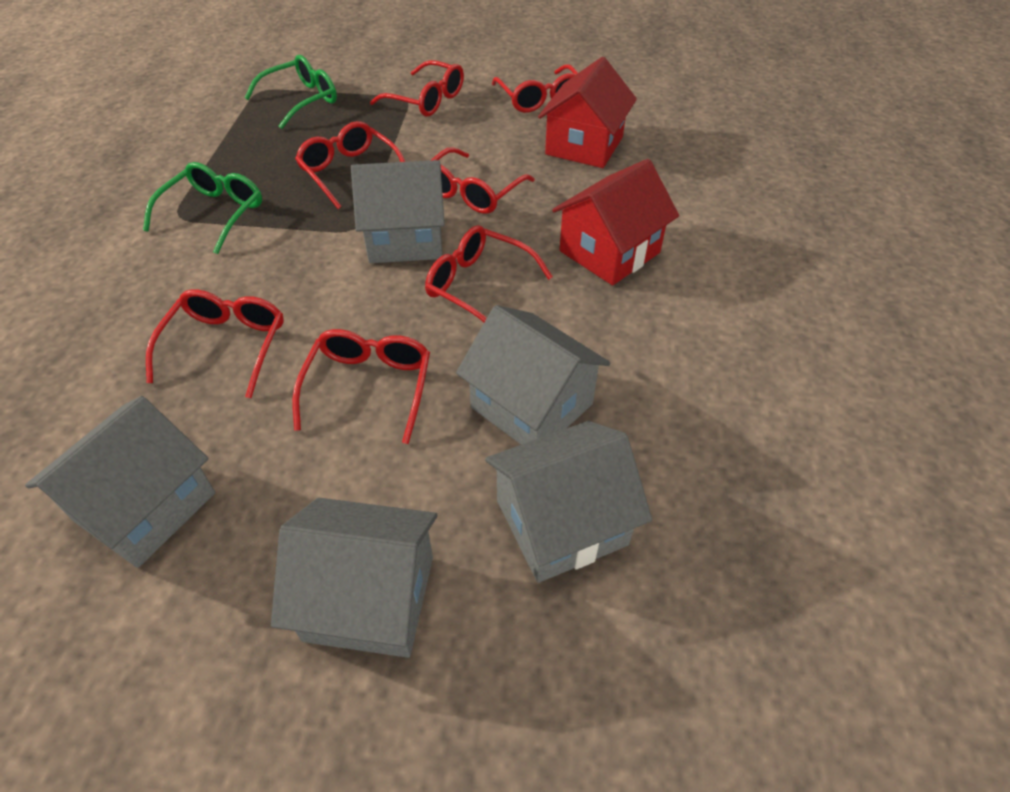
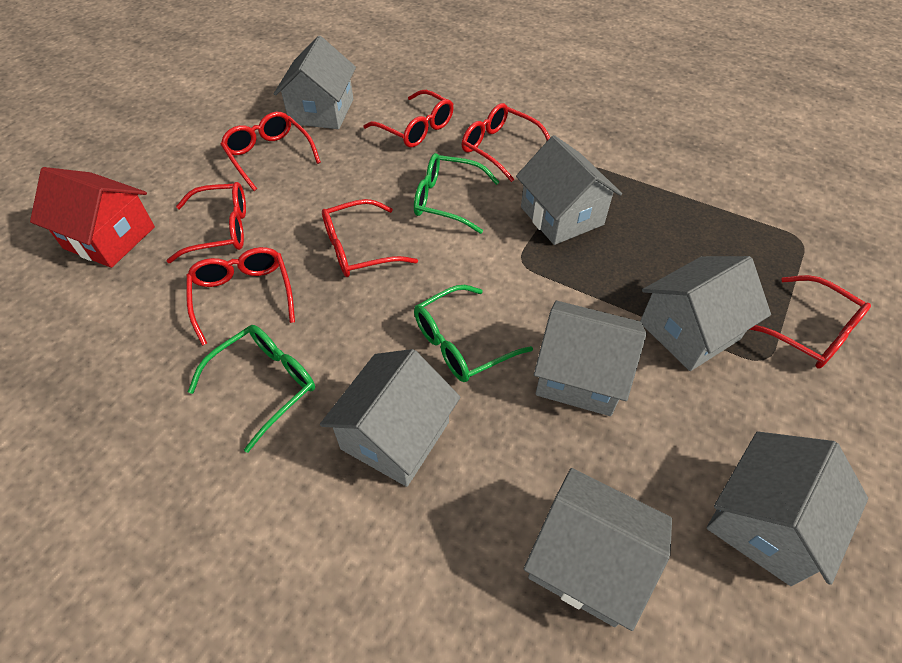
green glasses: 2 -> 3
grey house: 5 -> 7
red house: 2 -> 1

